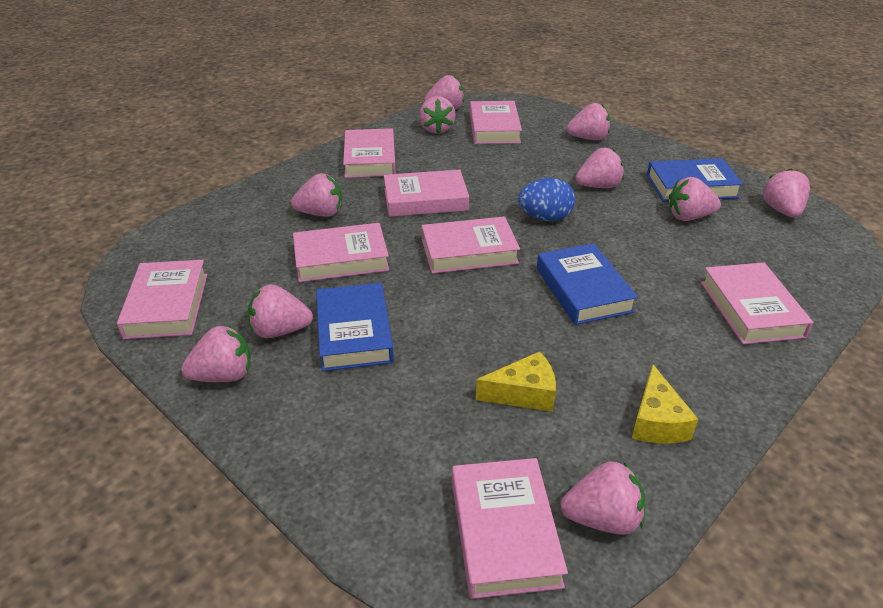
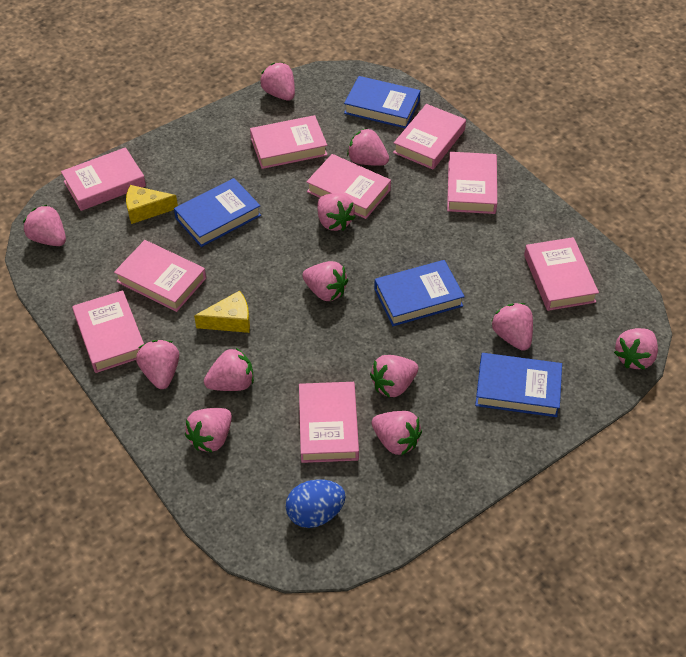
blue book: 3 -> 4
pink book: 8 -> 9
pink strawberry: 10 -> 12

